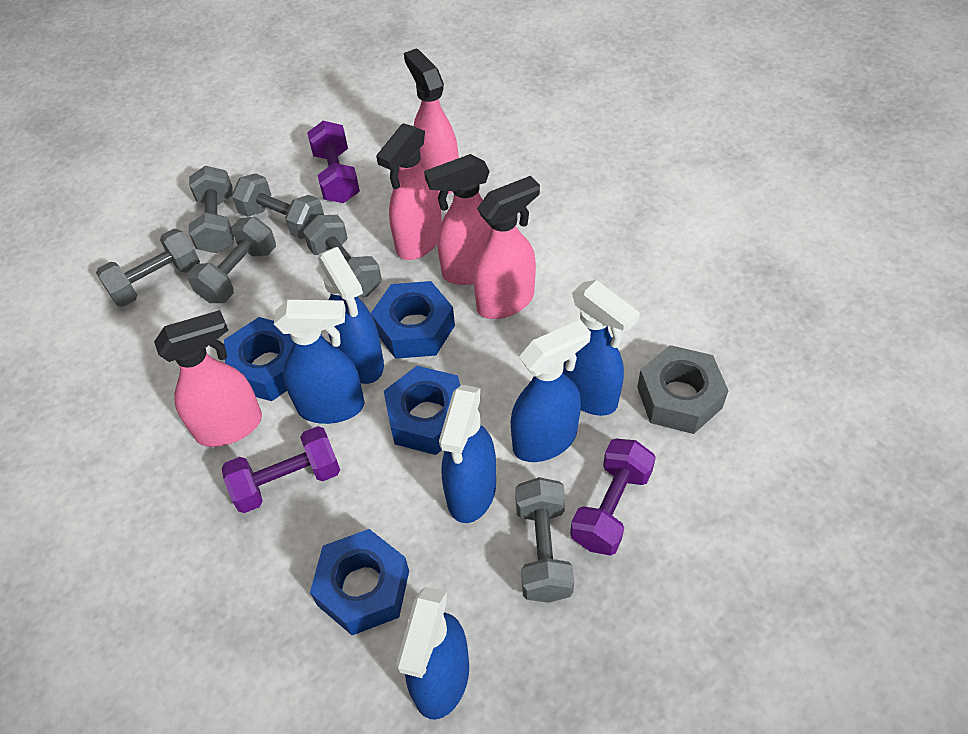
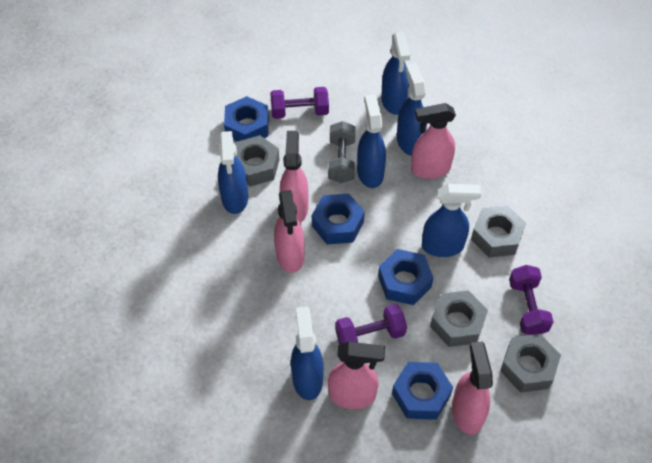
grey dumbbell: 6 -> 1
grey nut: 1 -> 4

